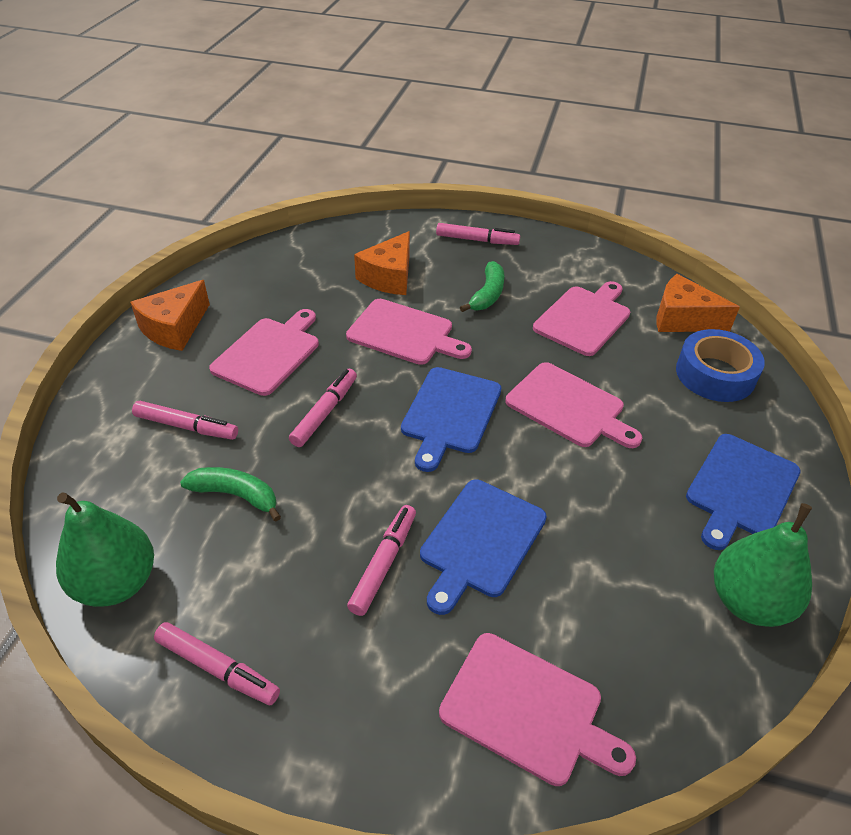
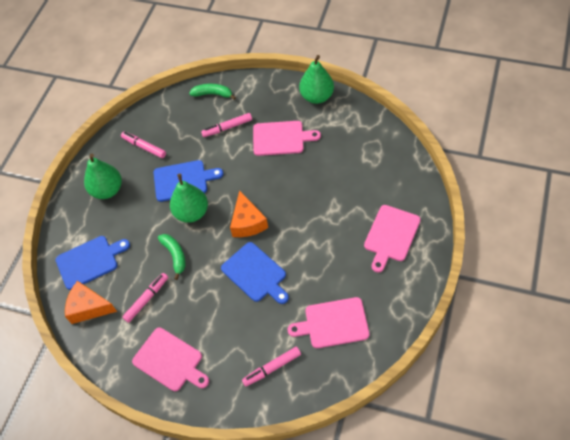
blue tape: 1 -> 0
green pear: 2 -> 3
orange cheese: 3 -> 2
pink cutting board: 5 -> 4
pink marker: 5 -> 4

